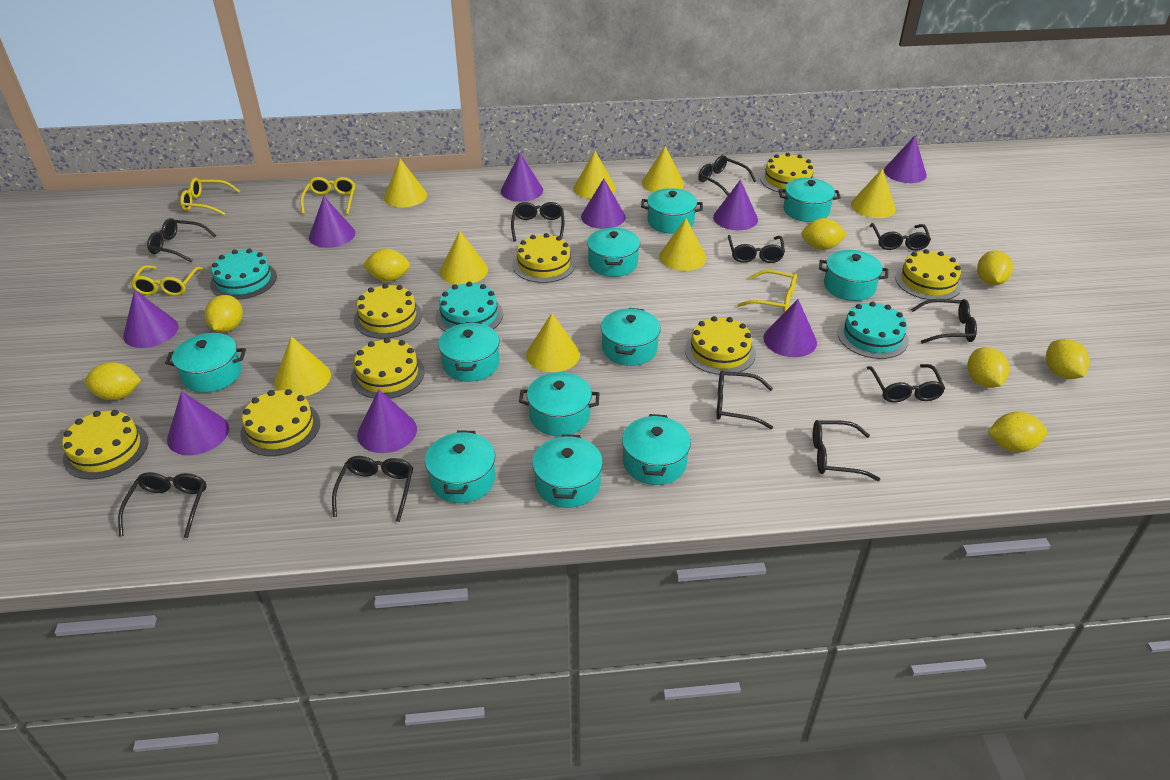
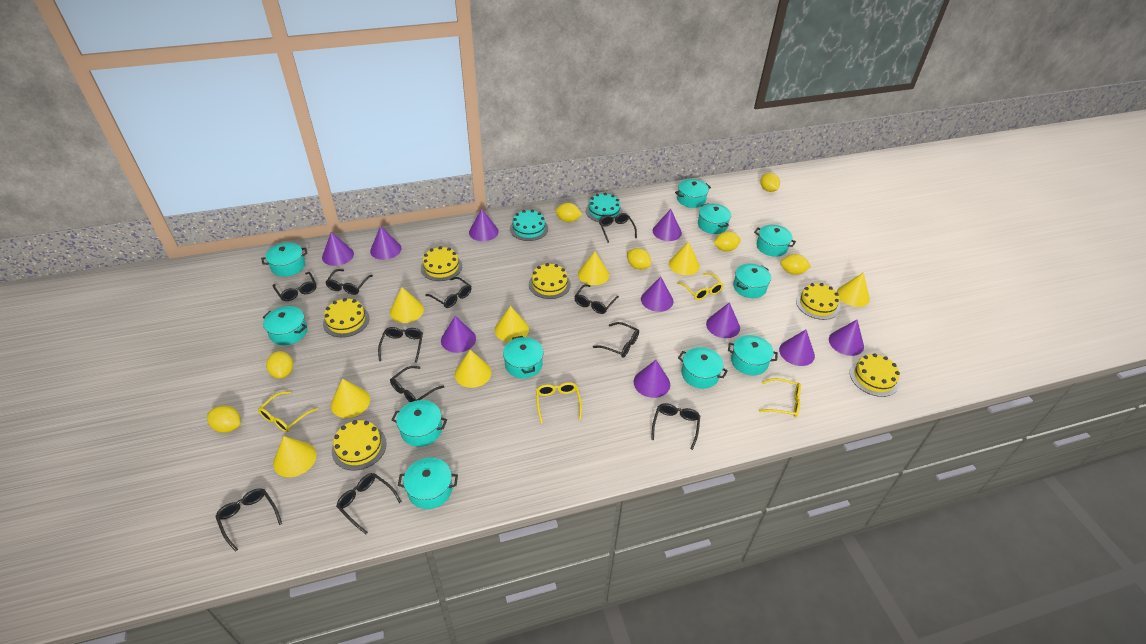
purple cone: 9 -> 10
turquoise cake: 3 -> 2
yellow cake: 8 -> 6
yellow lemon: 8 -> 7

